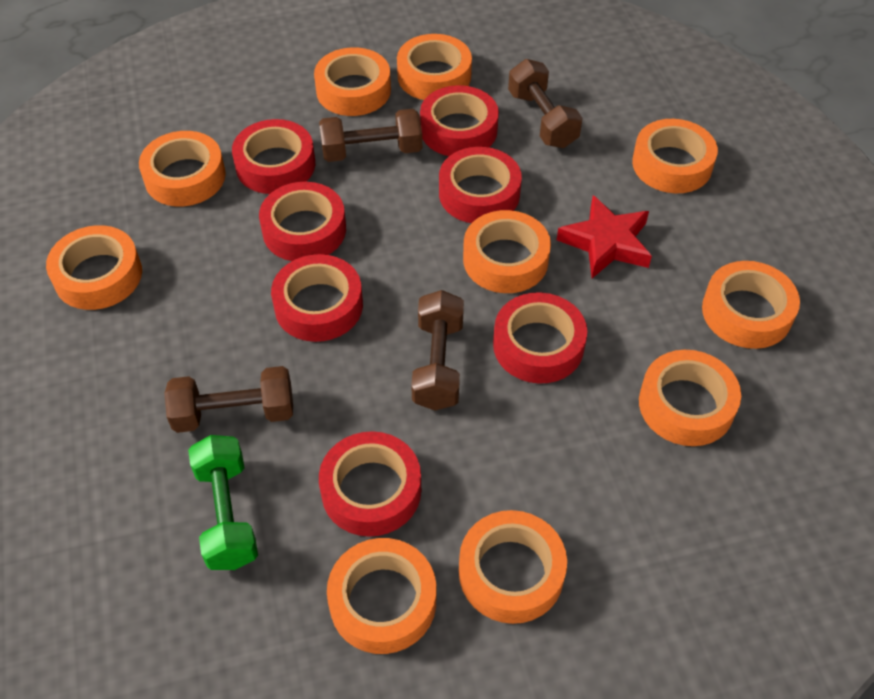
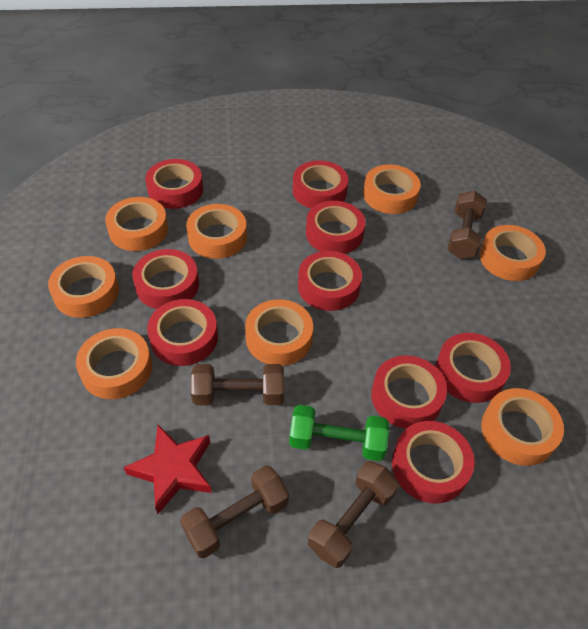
orange tape: 10 -> 8
red tape: 7 -> 9

